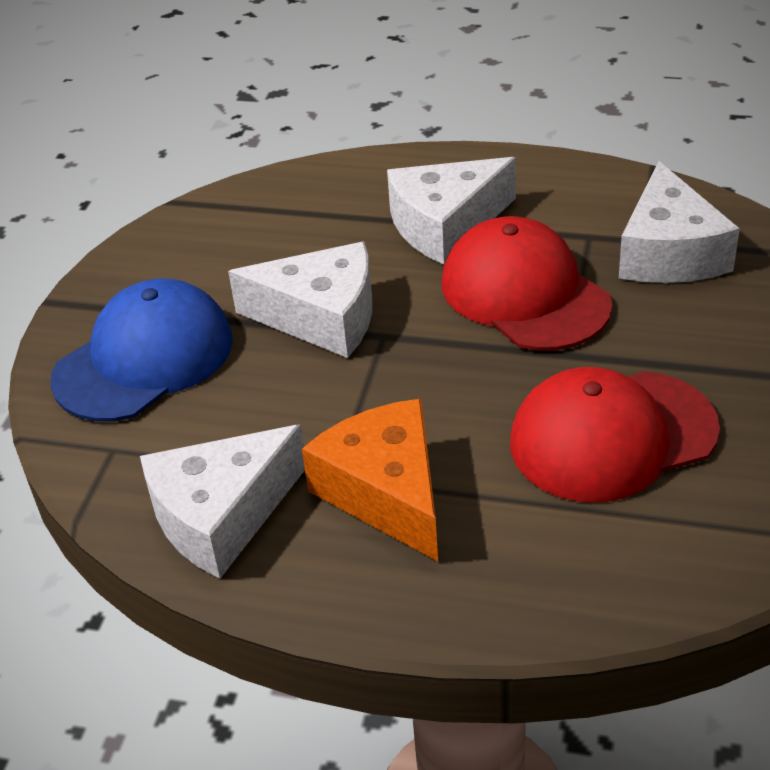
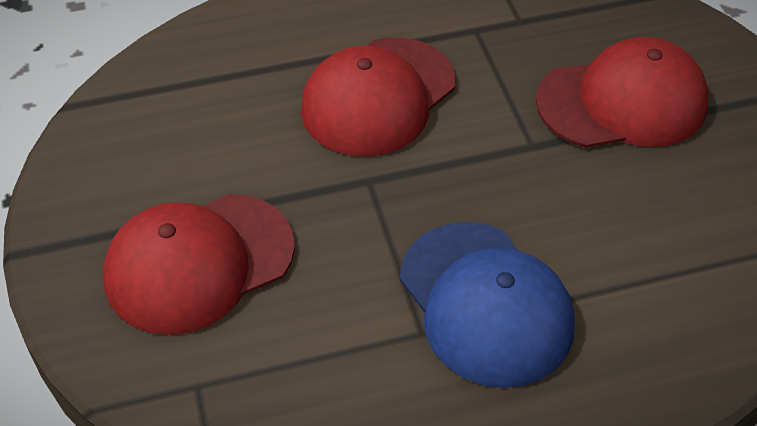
orange cheese: 1 -> 0
red cap: 2 -> 3
white cheese: 4 -> 0

